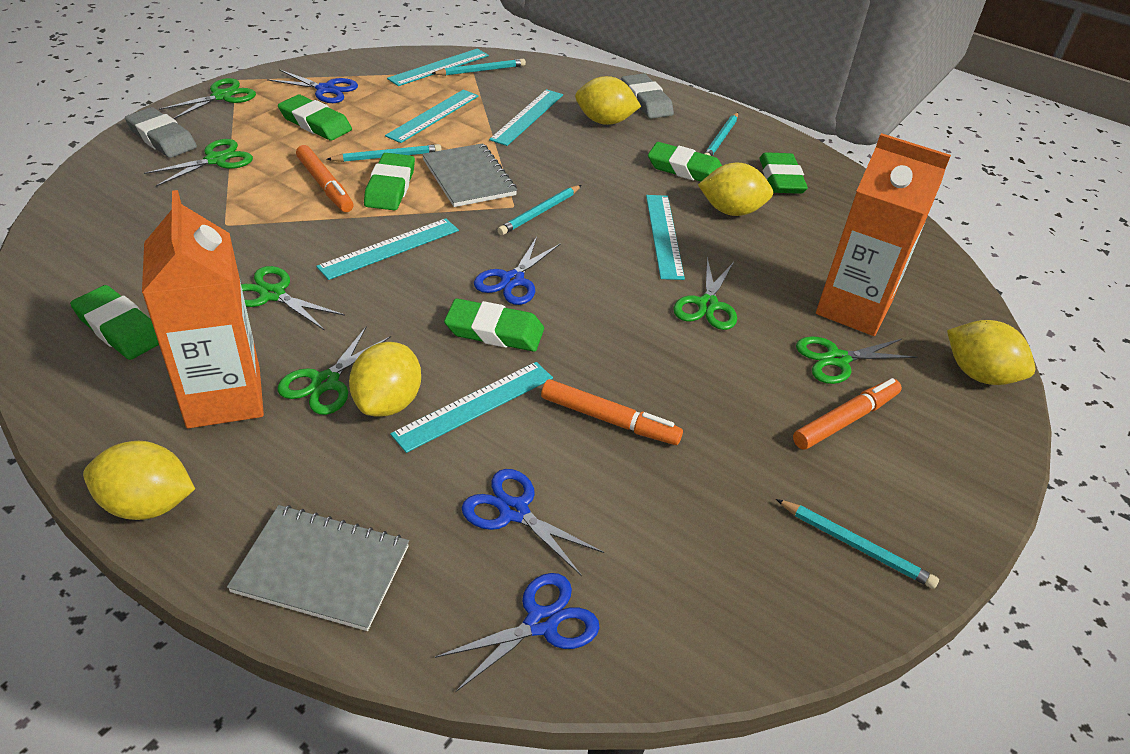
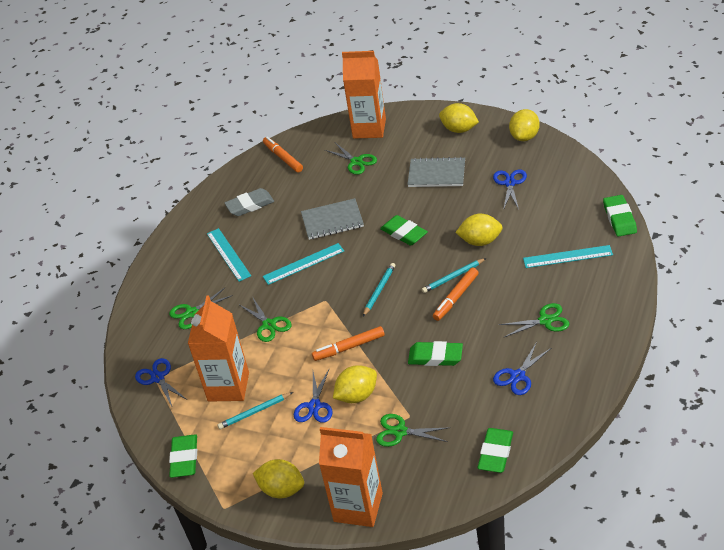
green eraser: 6 -> 5
green scissors: 6 -> 5
grey eraser: 2 -> 1
orange carton: 2 -> 3
turquoise pencil: 5 -> 3
turquoise ruler: 6 -> 3

